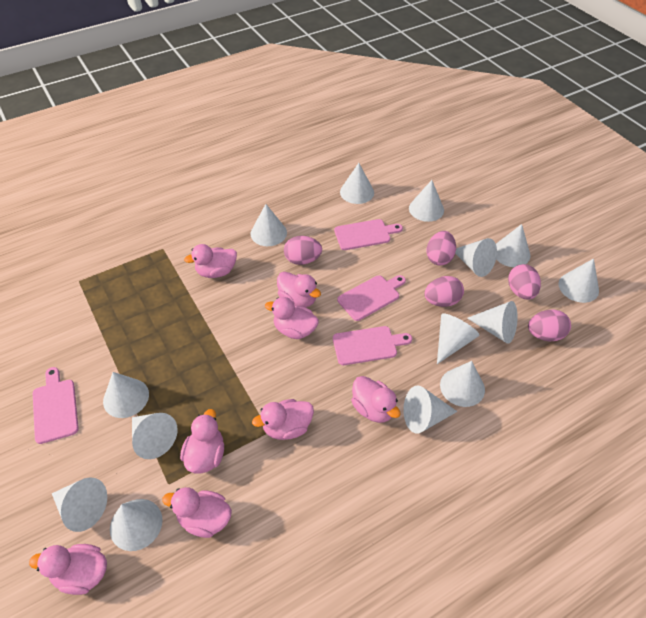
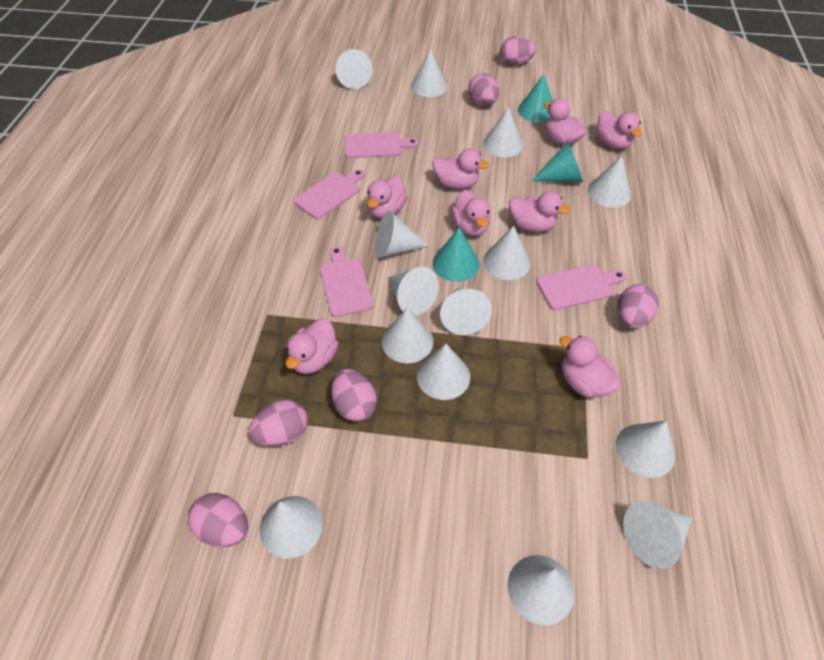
pink egg: 5 -> 6
turquoise cone: 0 -> 3

